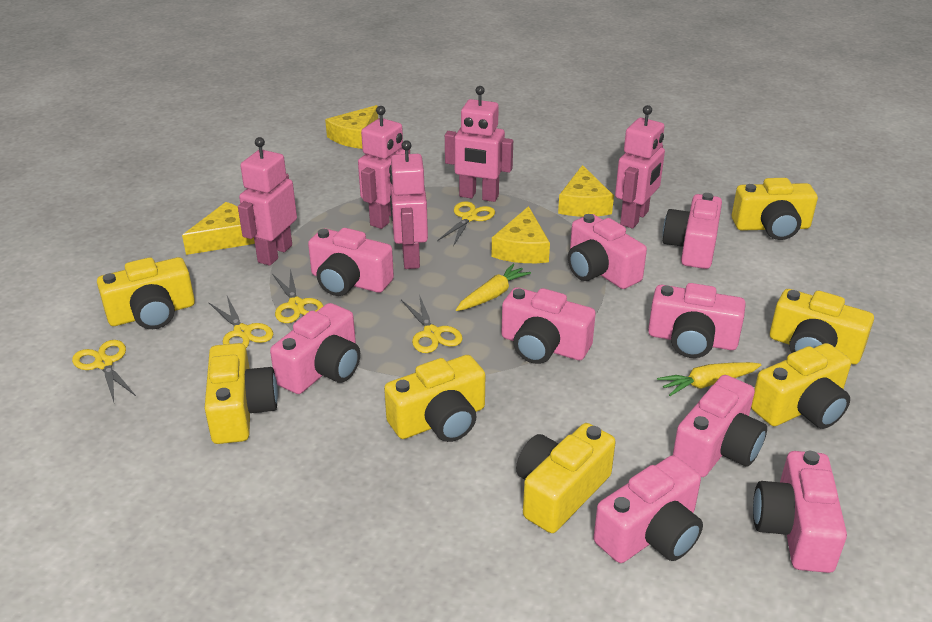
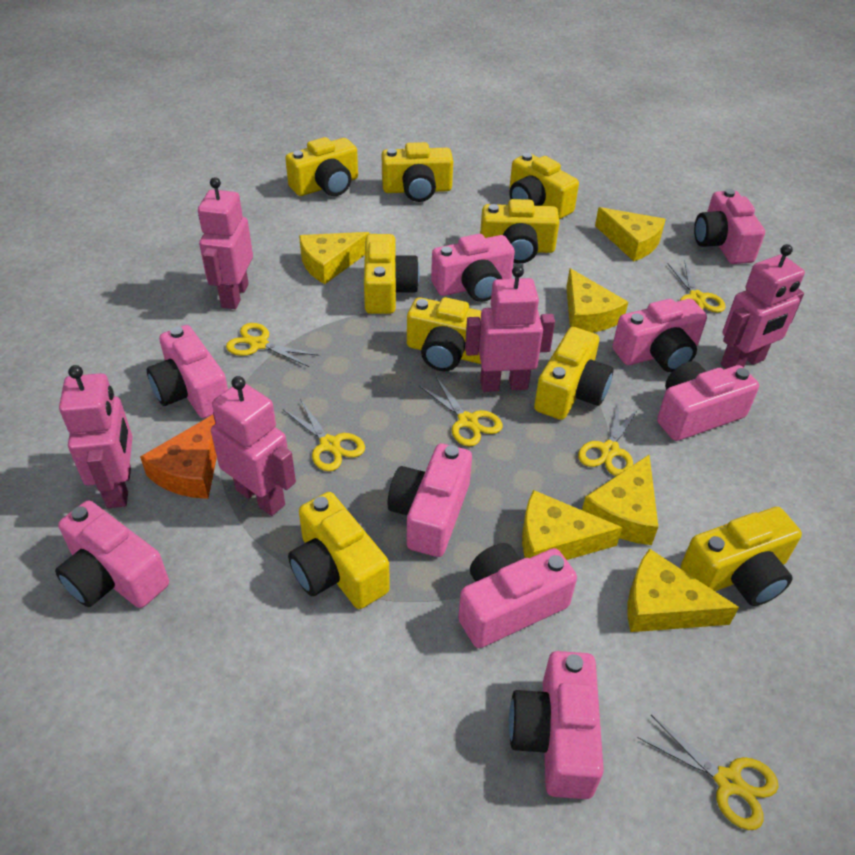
orange cheese: 0 -> 1
yellow camera: 7 -> 9
yellow carrot: 2 -> 0
yellow cheese: 4 -> 6
yellow scissors: 5 -> 6

